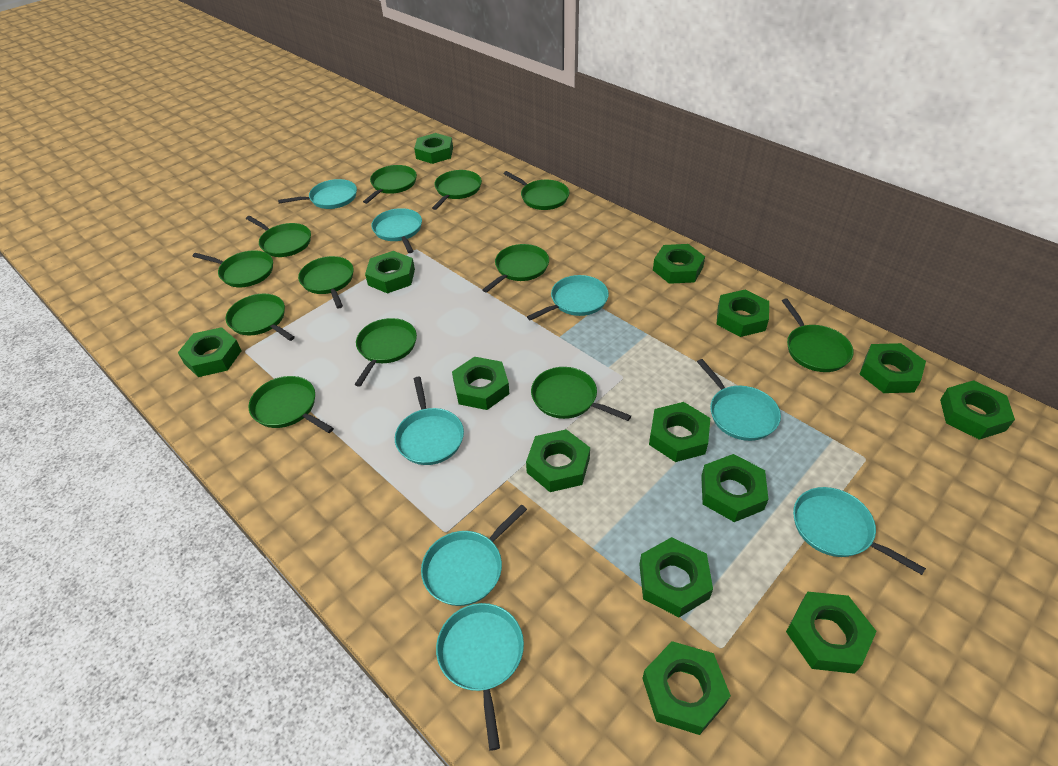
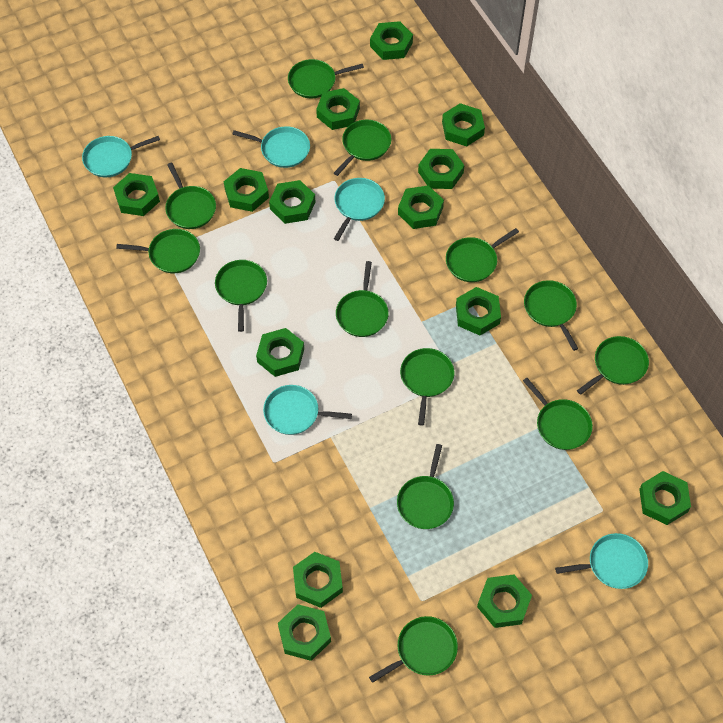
green pan: 12 -> 13
turquoise pan: 8 -> 5

